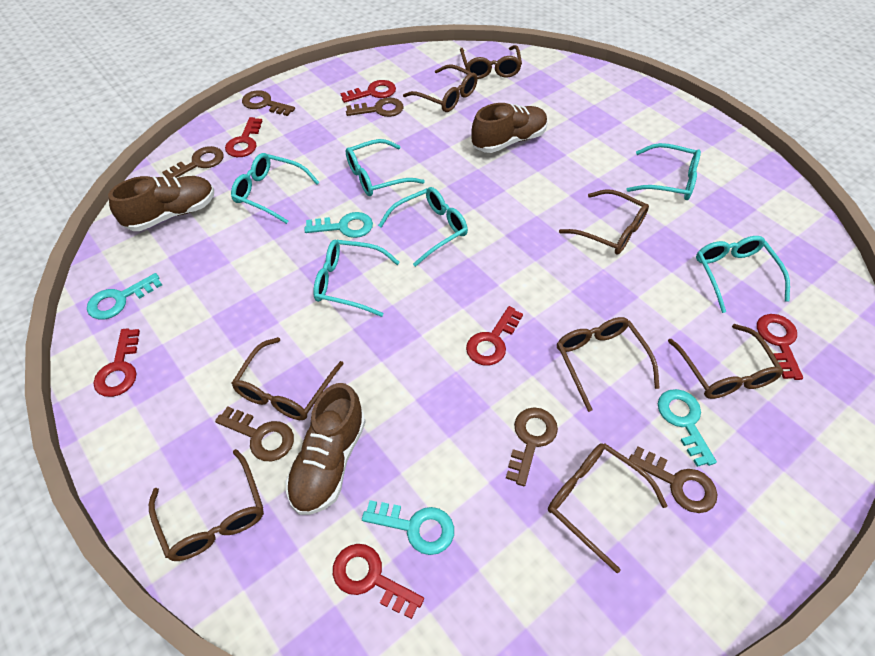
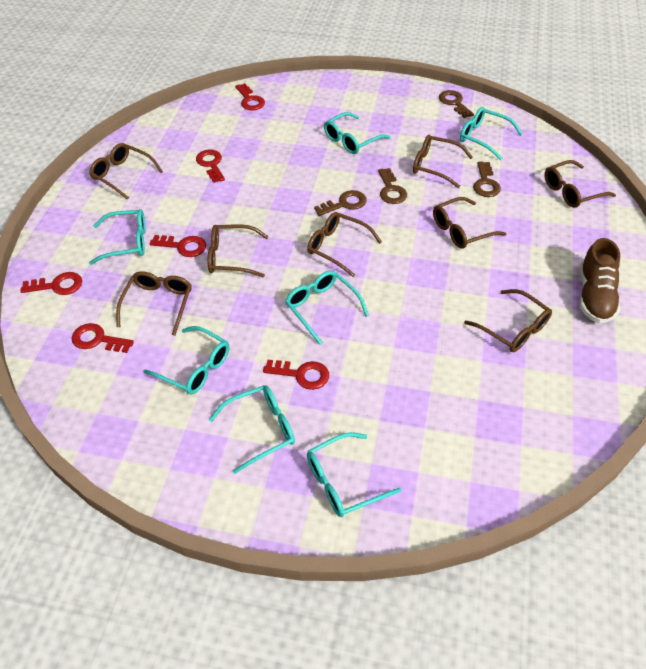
brown key: 6 -> 4
brown shoe: 3 -> 1
turquoise glasses: 6 -> 7
turquoise key: 4 -> 0

